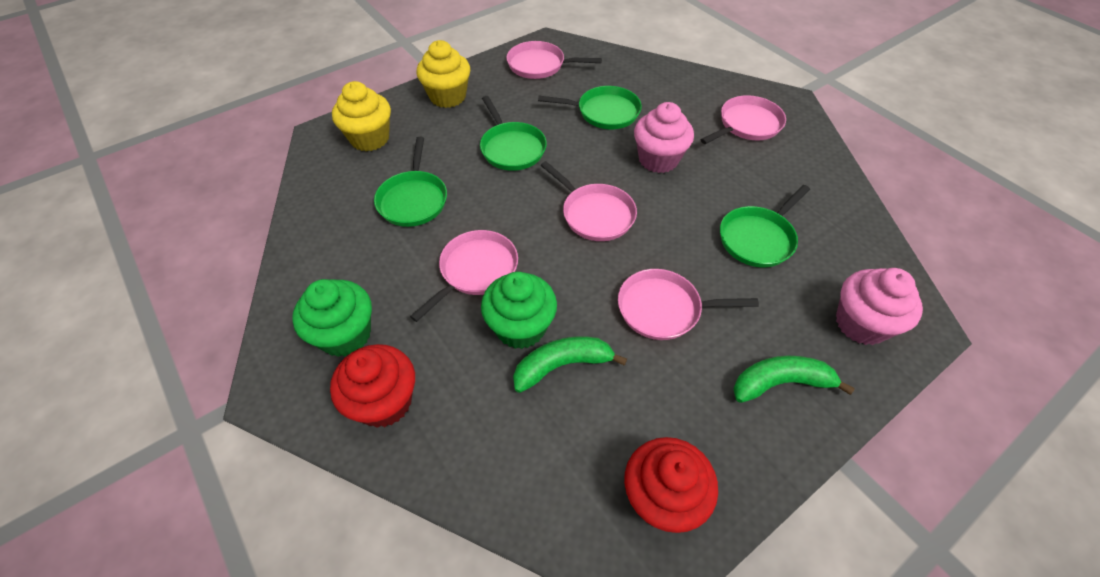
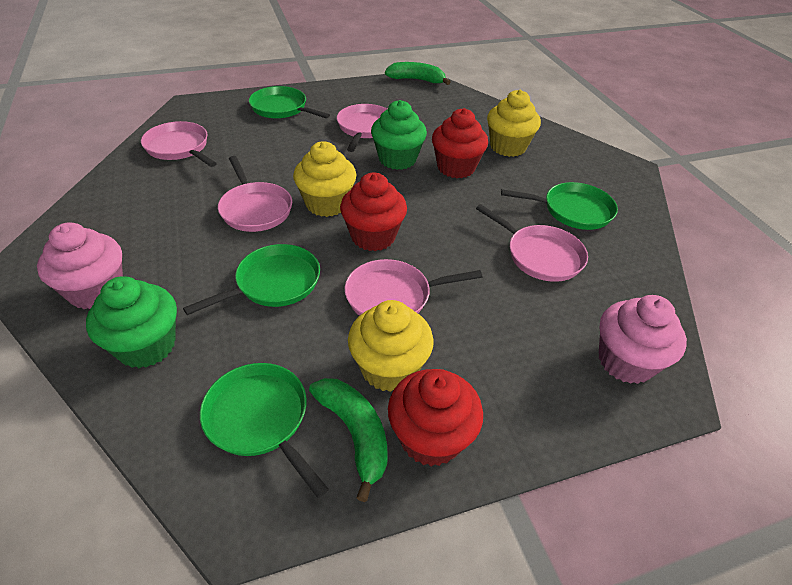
red cupcake: 2 -> 3
yellow cupcake: 2 -> 3

